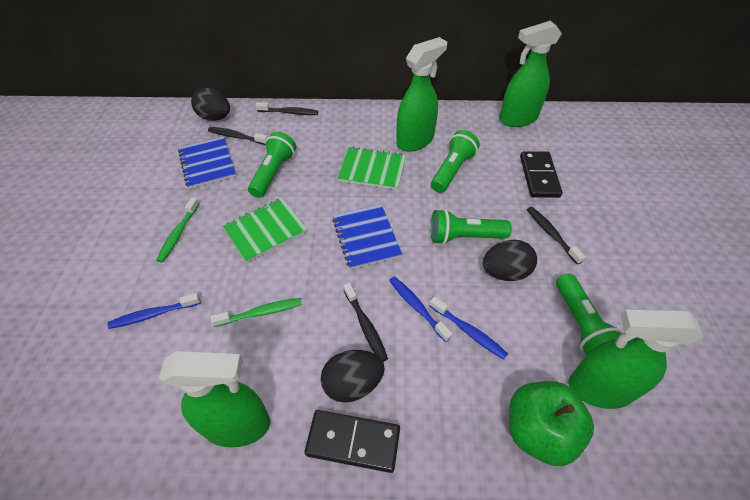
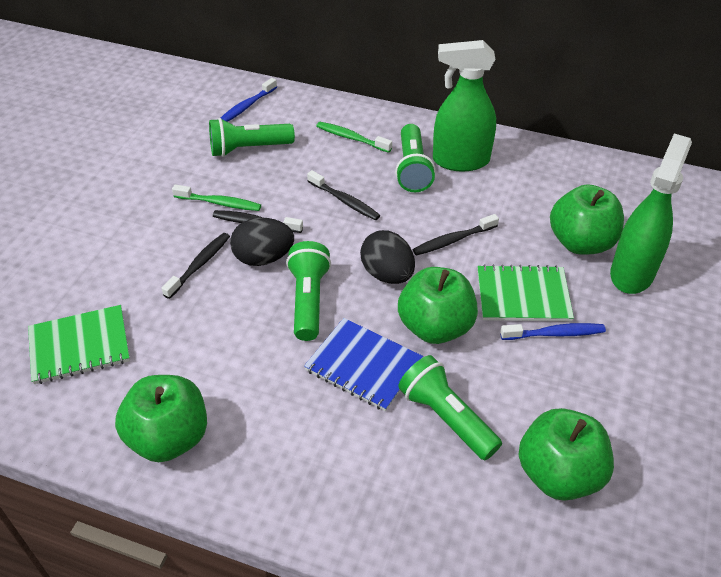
black domino: 2 -> 0
black egg: 3 -> 2
blue notebook: 2 -> 1
blue toothbrush: 3 -> 2
green apple: 1 -> 4
green spray bottle: 4 -> 2

